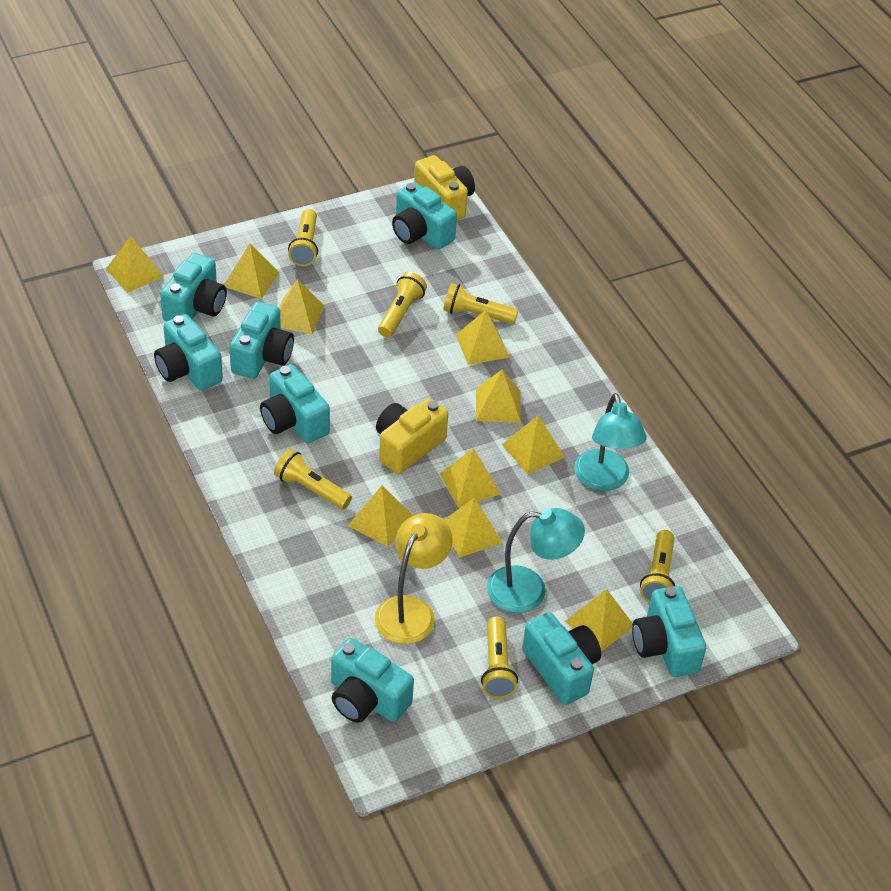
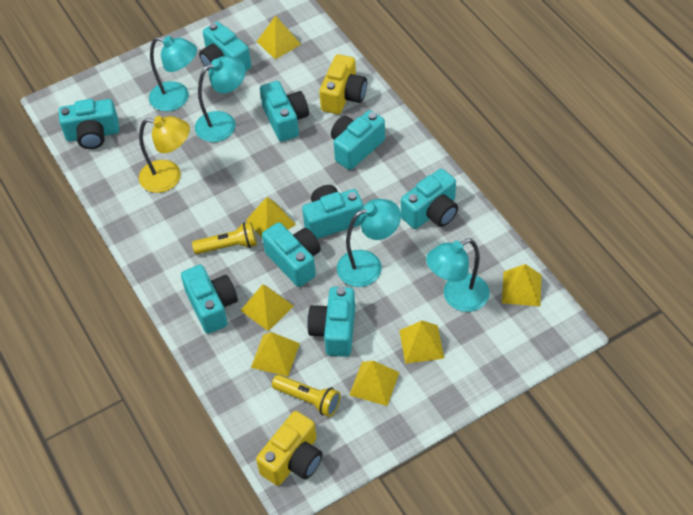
turquoise camera: 8 -> 9
turquoise lamp: 2 -> 4
yellow flashlight: 6 -> 2
yellow pyramid: 10 -> 7

